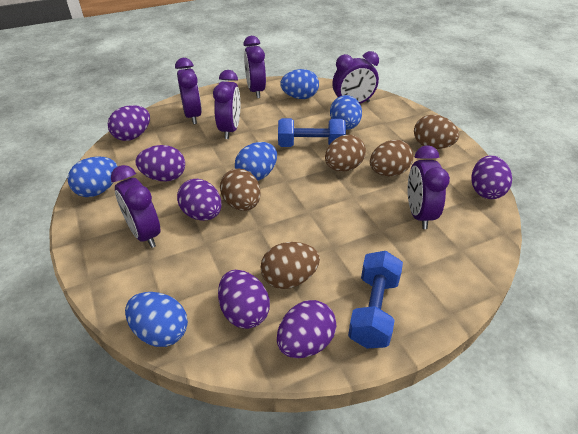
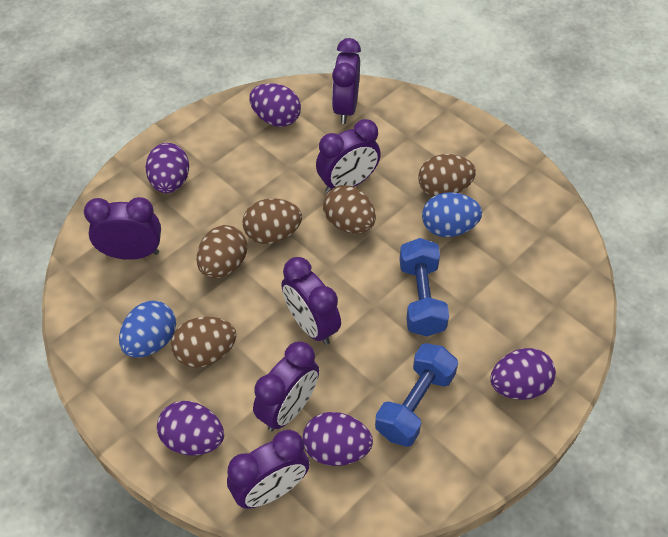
blue egg: 5 -> 2
purple egg: 6 -> 5

